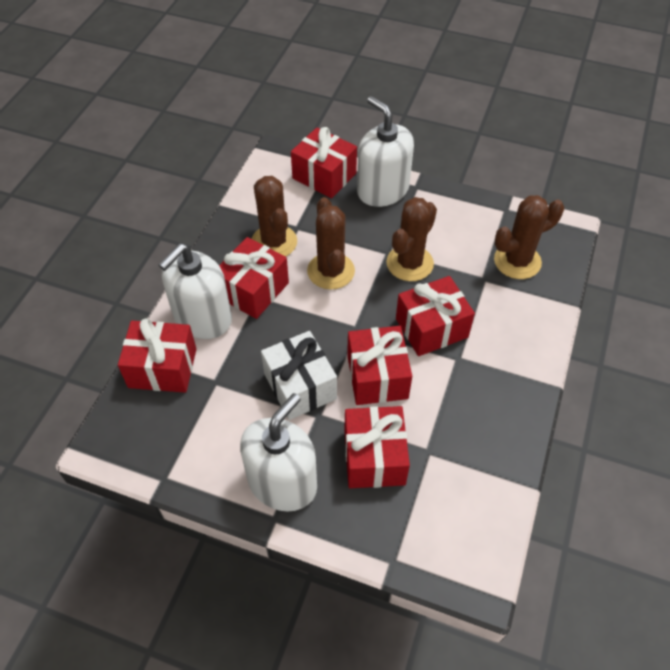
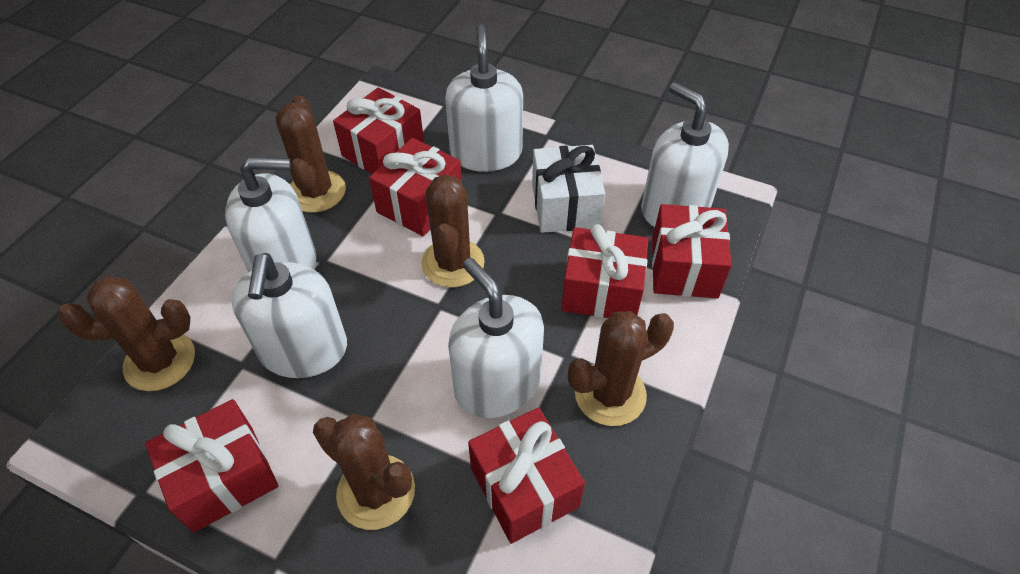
brown cactus: 4 -> 5
white soap dispenser: 3 -> 5

